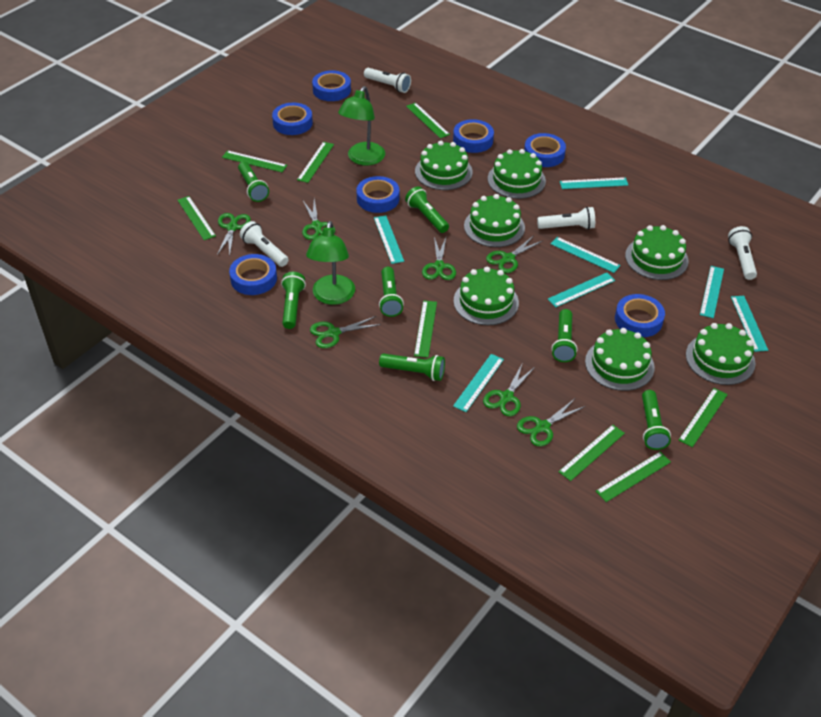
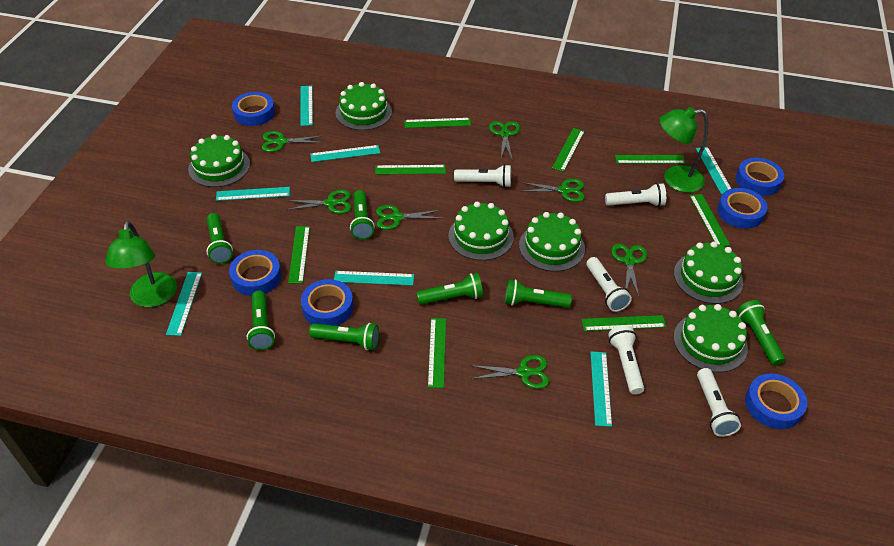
blue tape: 7 -> 6
green cake: 7 -> 6
white flashlight: 4 -> 5

